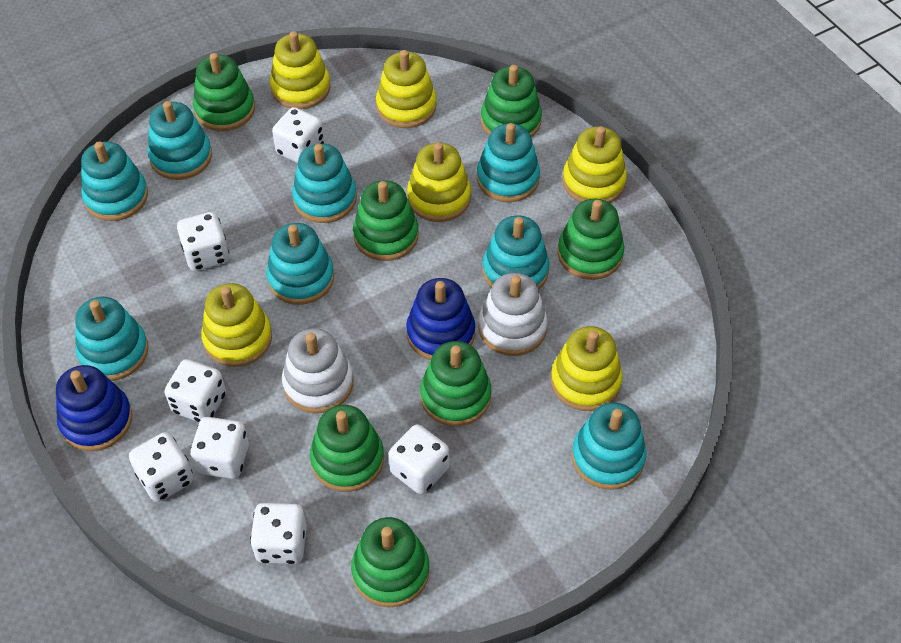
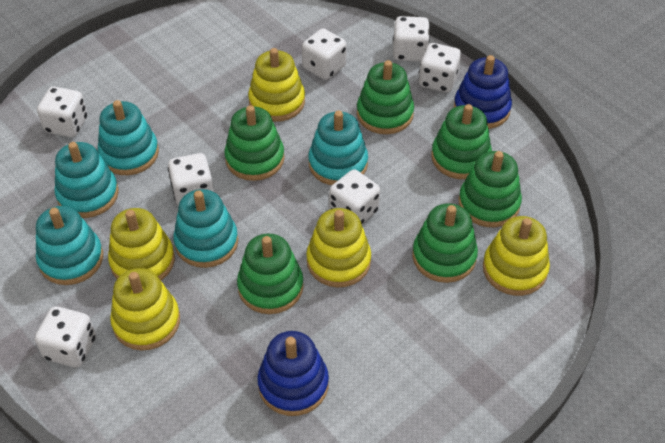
green stacking toy: 7 -> 6
turquoise stacking toy: 8 -> 5
white stacking toy: 2 -> 0
yellow stacking toy: 6 -> 5

